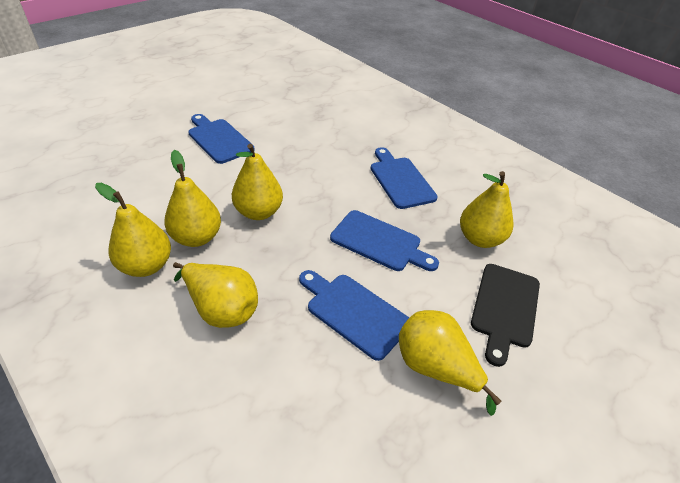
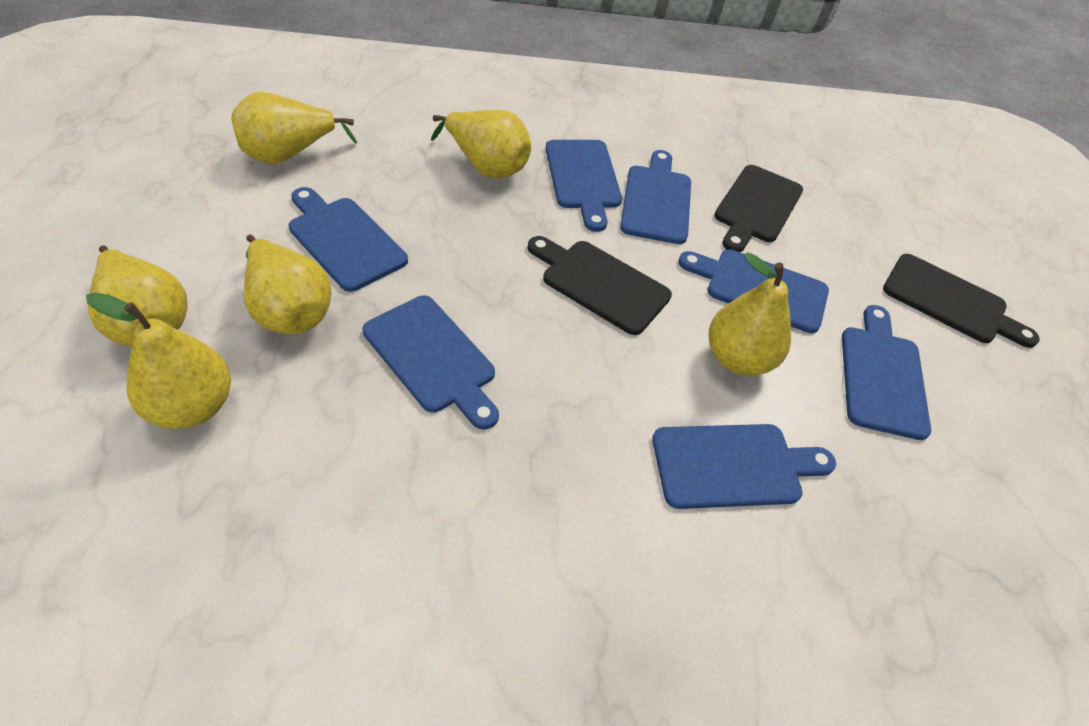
black cutting board: 1 -> 3
blue cutting board: 4 -> 7

